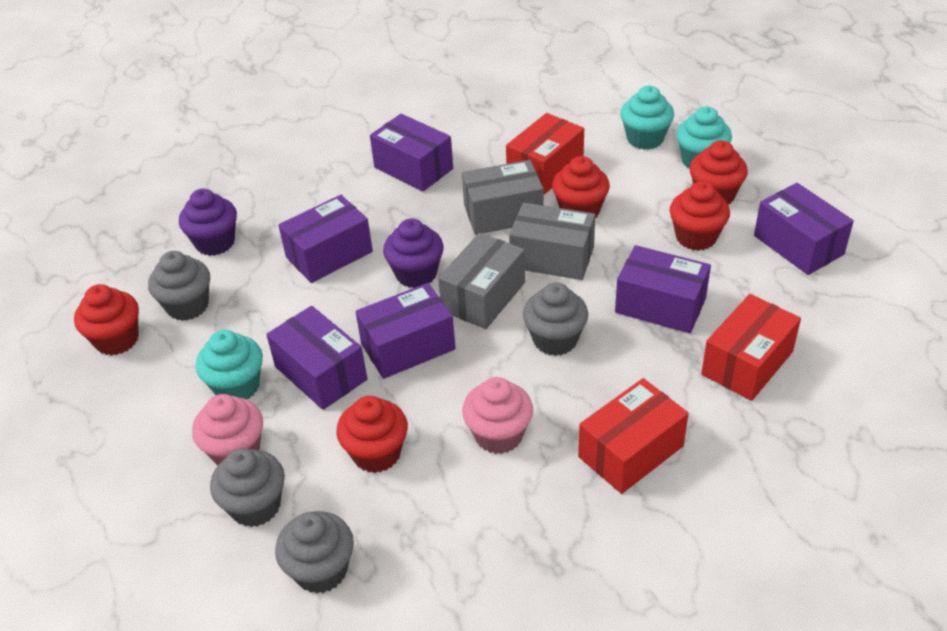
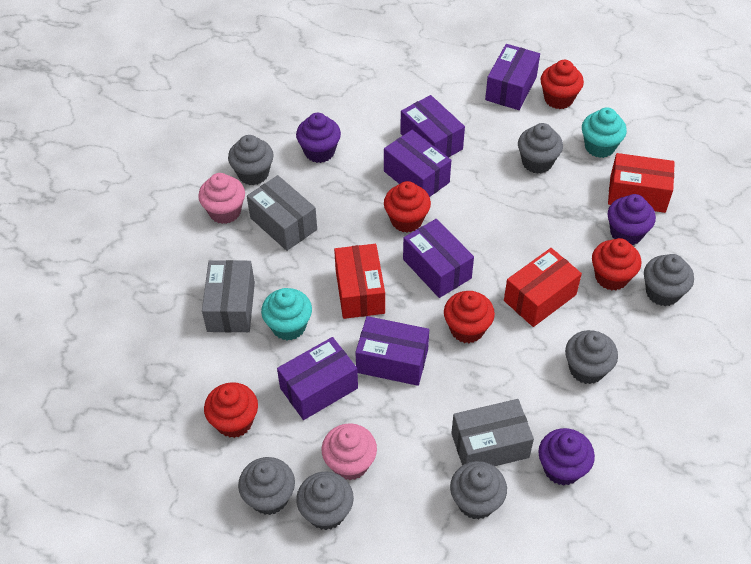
grey cupcake: 4 -> 7
purple cupcake: 2 -> 3
turquoise cupcake: 3 -> 2

